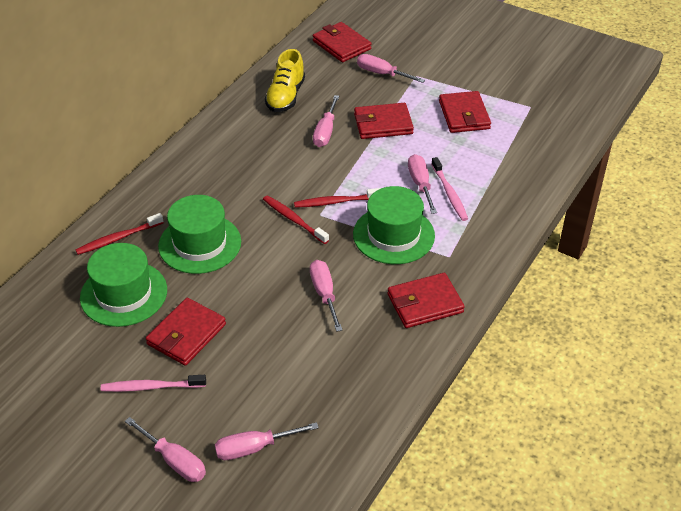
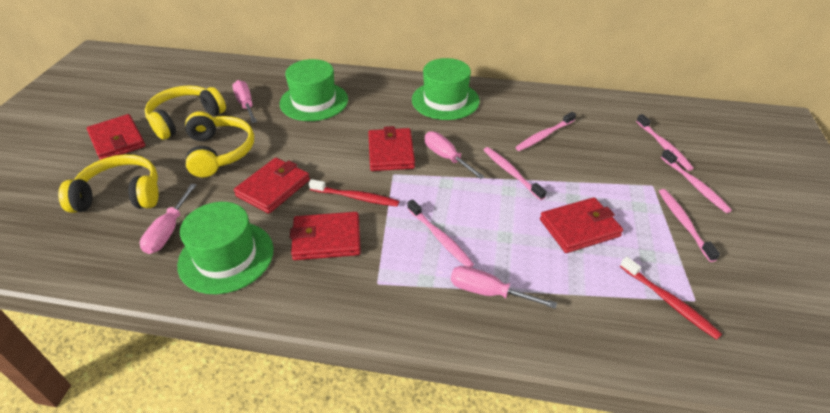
pink screwdriver: 6 -> 4
pink toothbrush: 2 -> 6
red toothbrush: 3 -> 2
yellow headphones: 0 -> 3
yellow shoe: 1 -> 0

